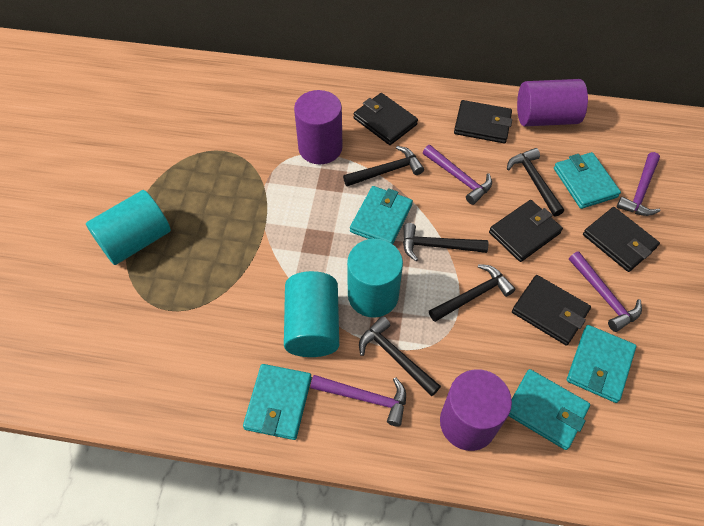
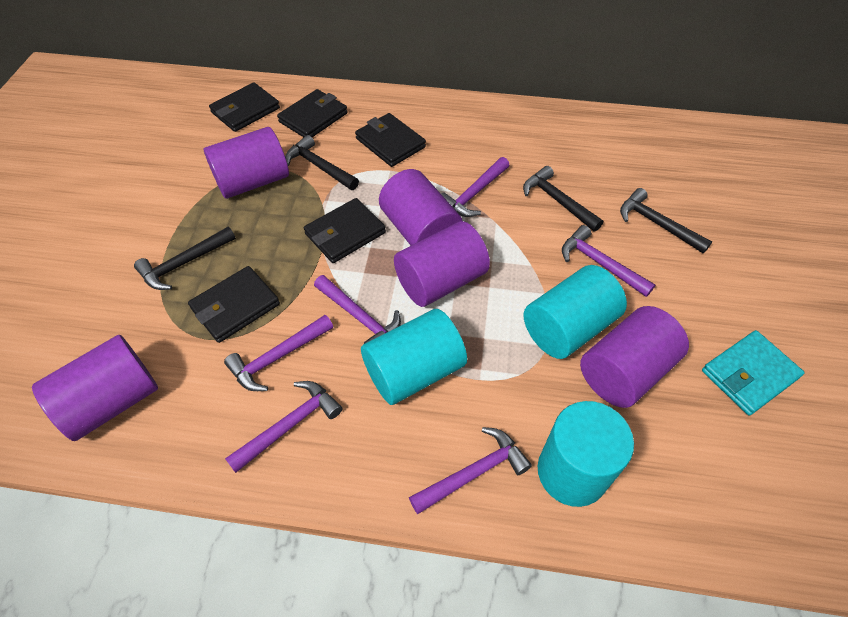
black hammer: 5 -> 4
purple cylinder: 3 -> 5
purple hammer: 4 -> 6
turquoise wallet: 5 -> 1

